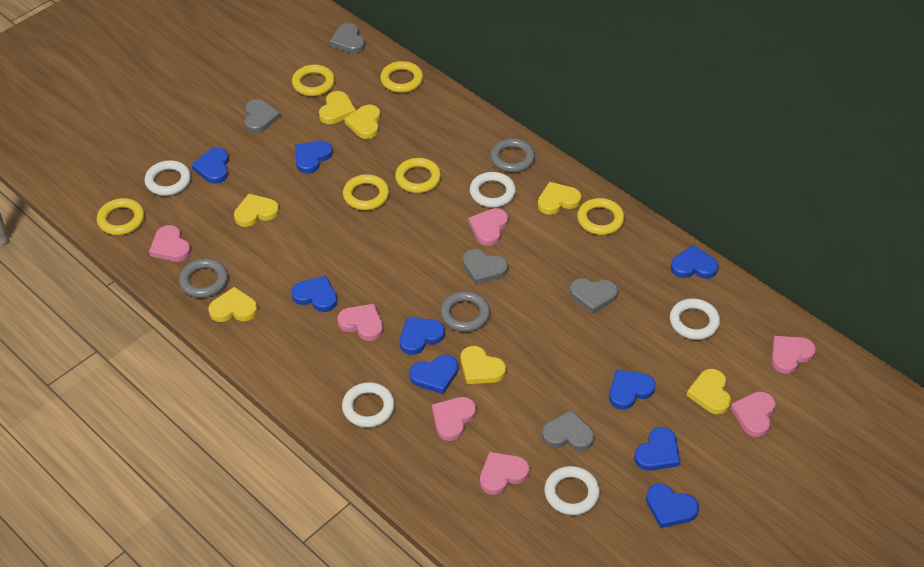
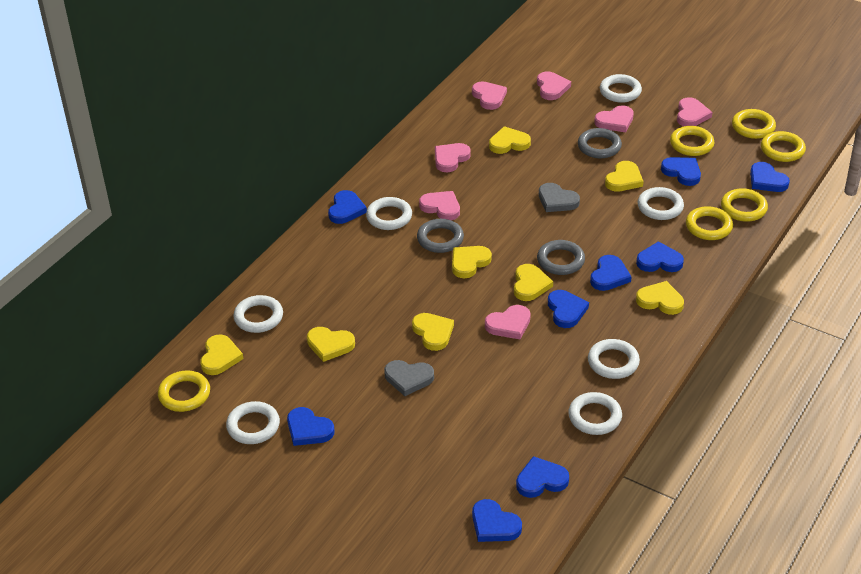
grey heart: 5 -> 2
white ring: 5 -> 7
yellow heart: 7 -> 8

